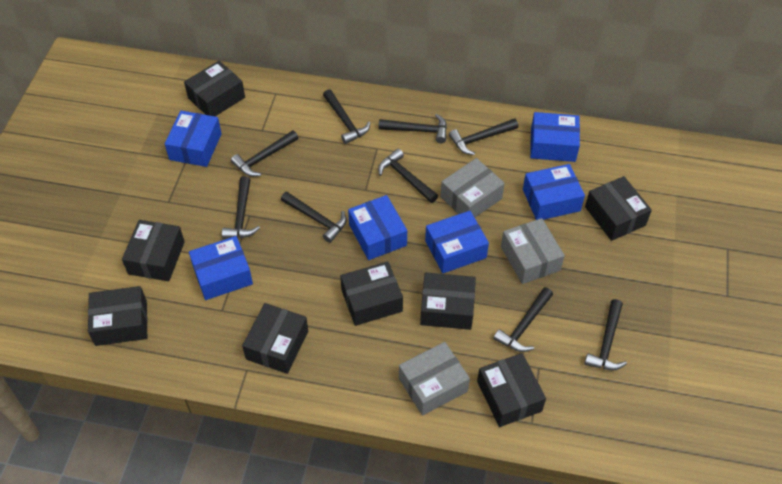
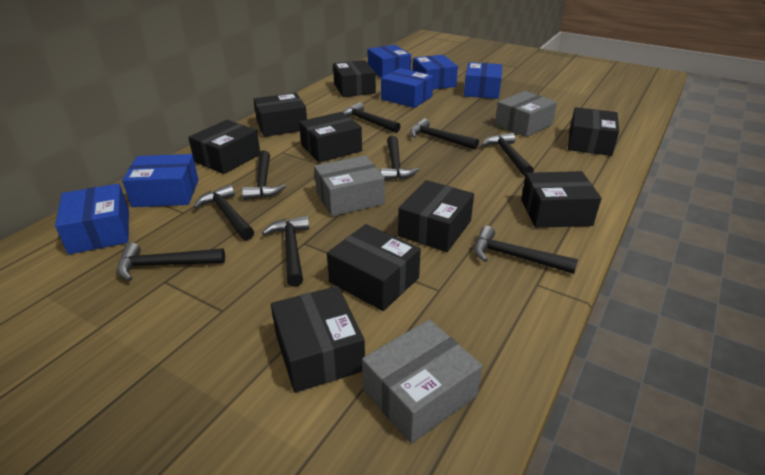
black box: 8 -> 9

